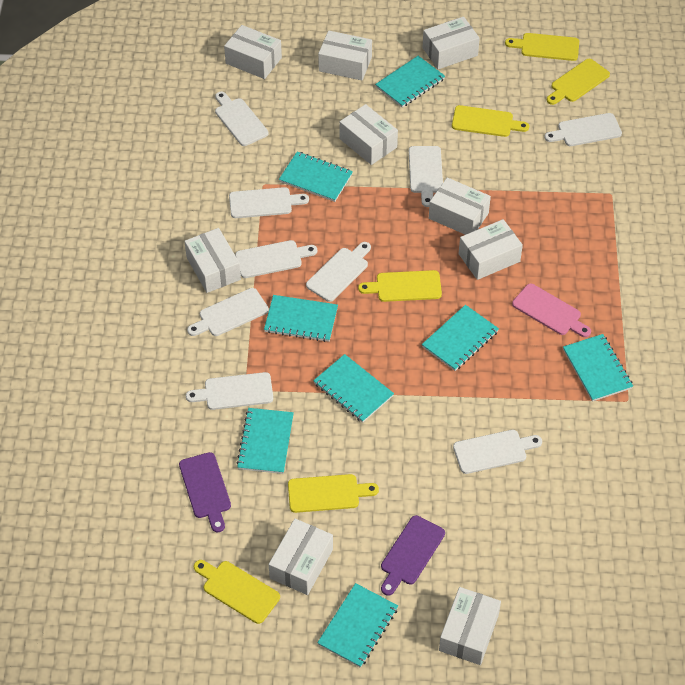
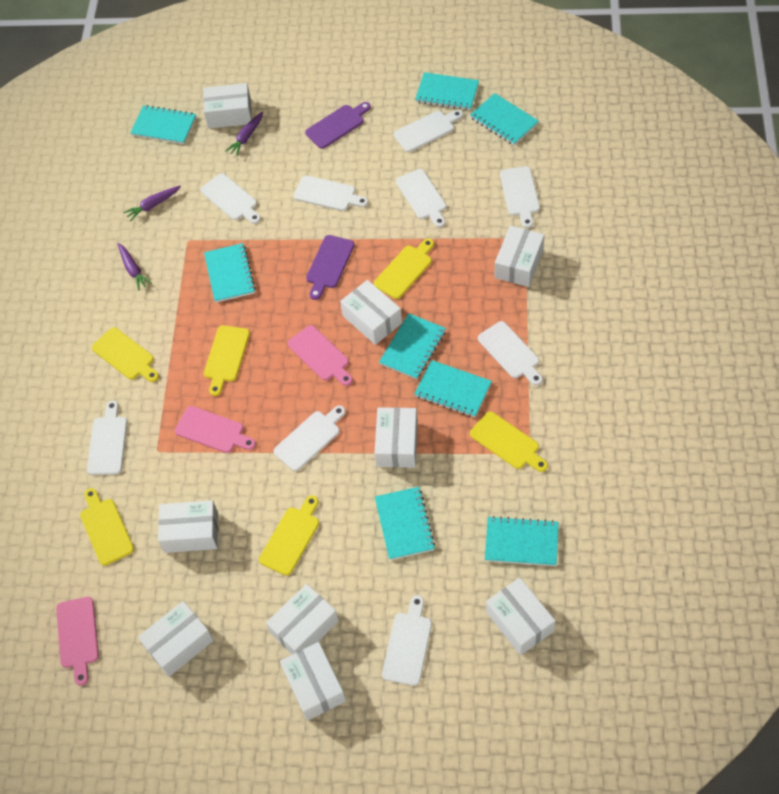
pink cutting board: 1 -> 3
purple carrot: 0 -> 3

